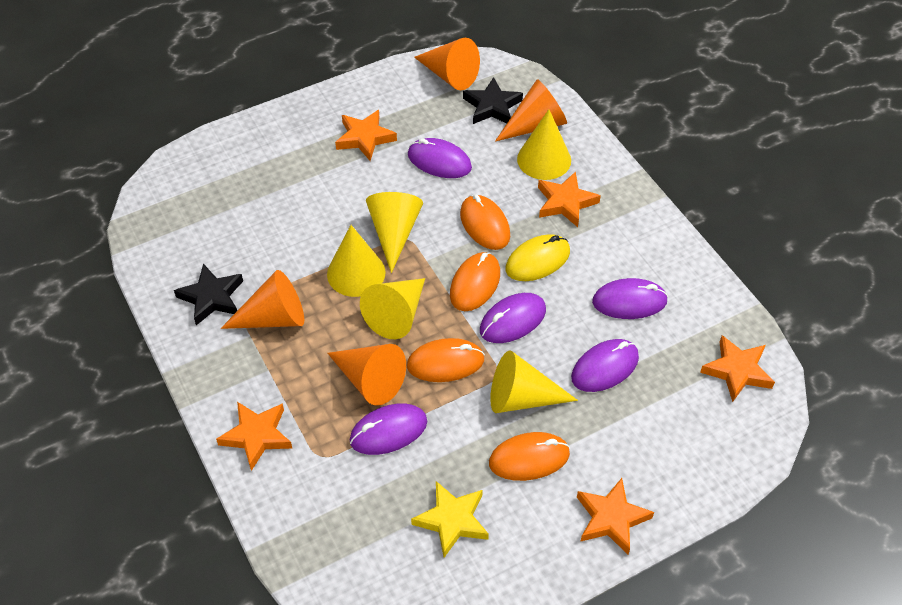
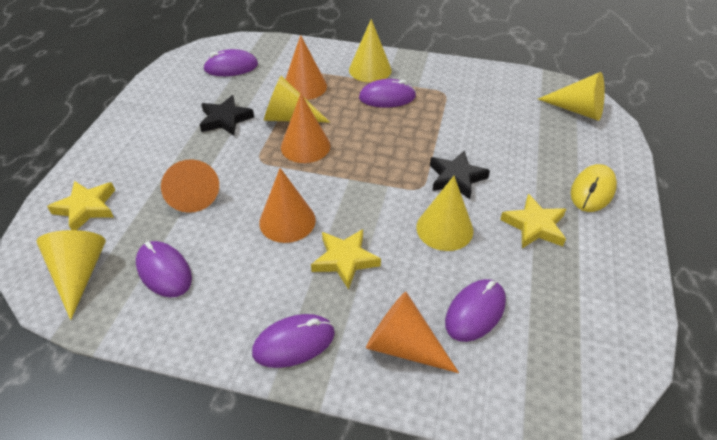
orange cone: 4 -> 5
orange mouse: 4 -> 0
orange star: 5 -> 0
yellow star: 1 -> 3

